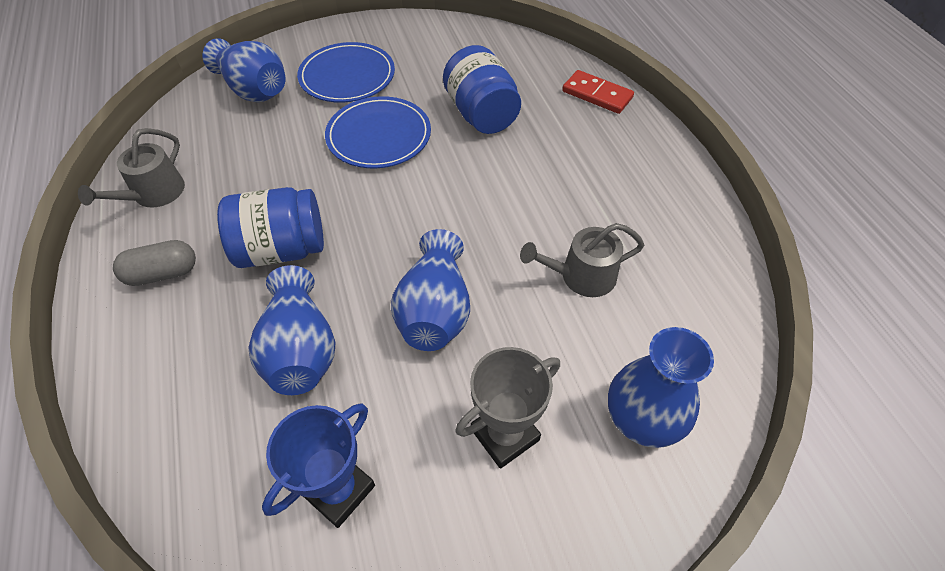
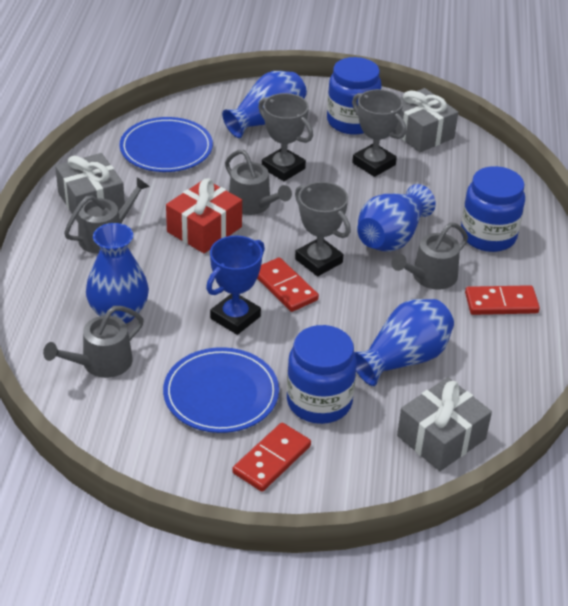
blue jar: 2 -> 3
grey capsule: 1 -> 0
grey gift: 0 -> 3
grey trophy: 1 -> 3
grey watering can: 2 -> 4
red domino: 1 -> 3
red gift: 0 -> 1

